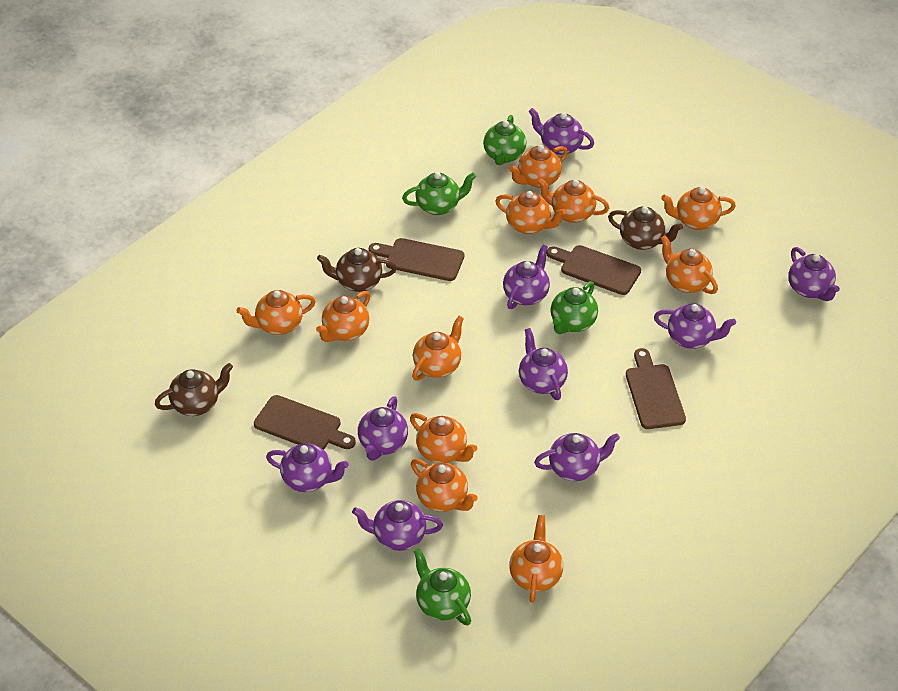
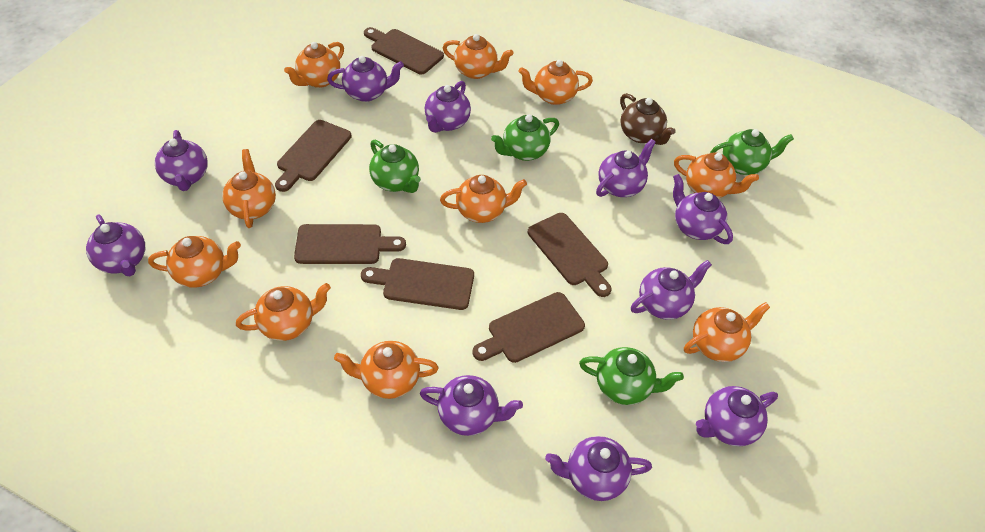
brown cutting board: 4 -> 6
brown teapot: 3 -> 1
orange teapot: 11 -> 10
purple teapot: 9 -> 10

